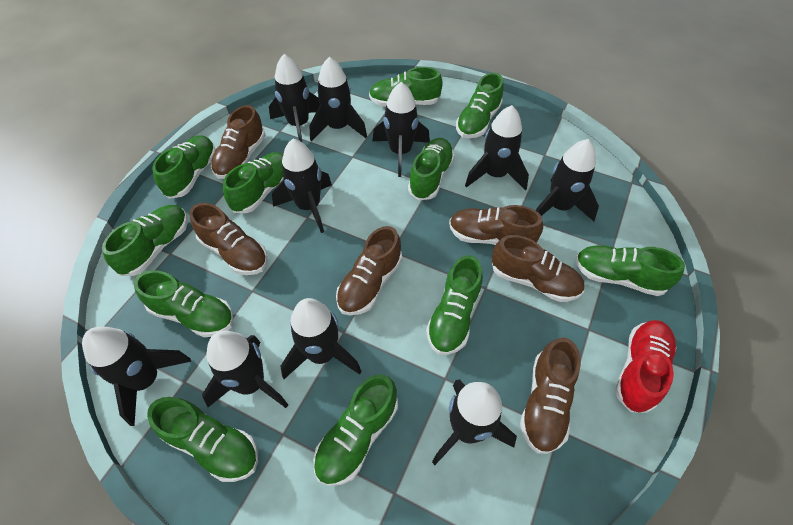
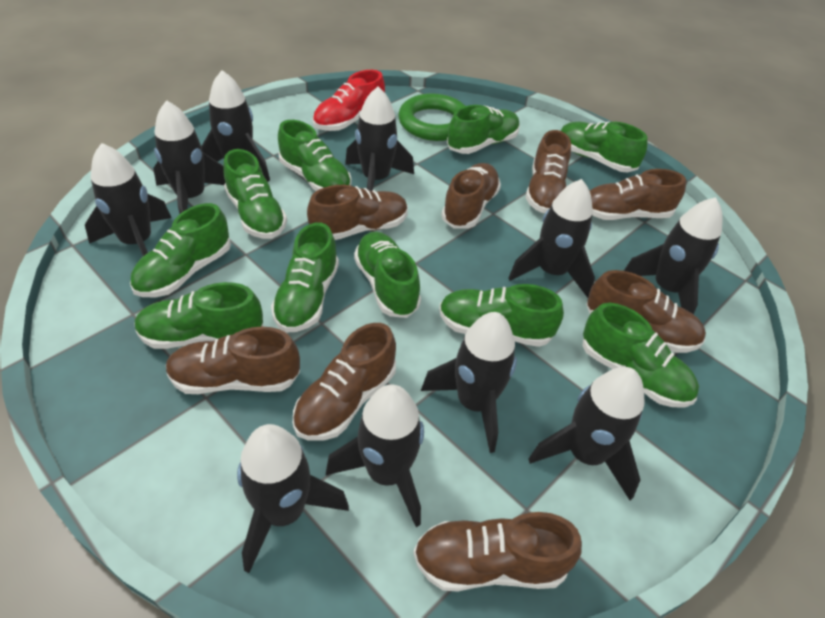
brown shoe: 6 -> 8
green ring: 0 -> 1
green shoe: 11 -> 10

